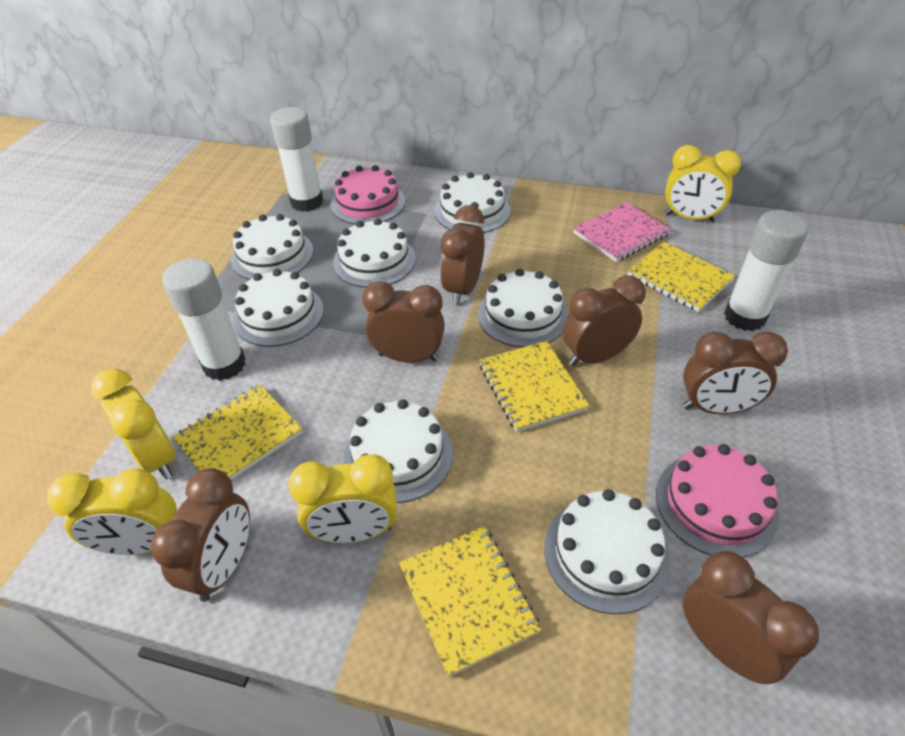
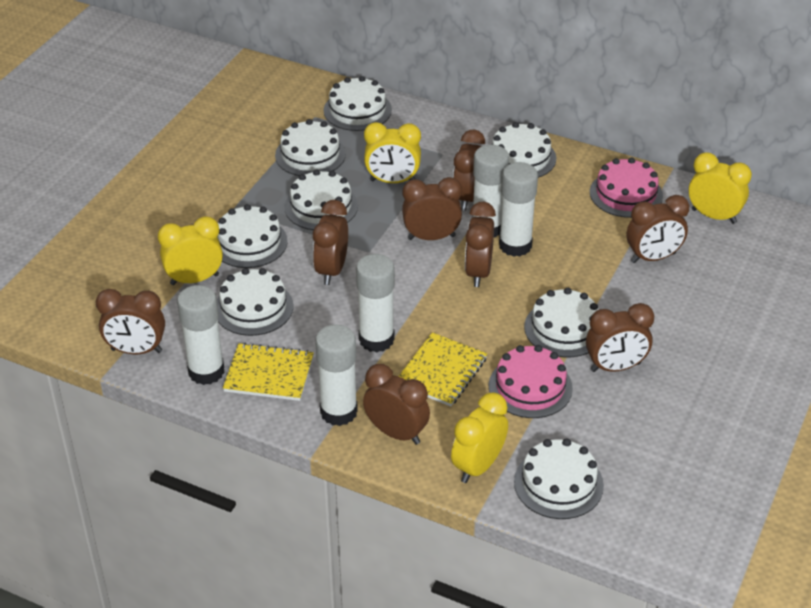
brown clock: 6 -> 8
pink notebook: 1 -> 0
white cake: 7 -> 8
white glue stick: 3 -> 5
yellow notebook: 4 -> 2

